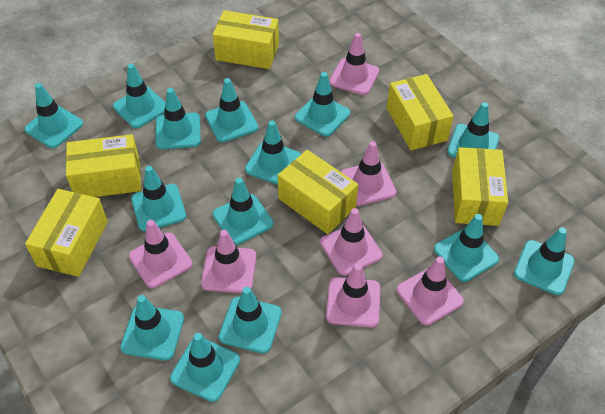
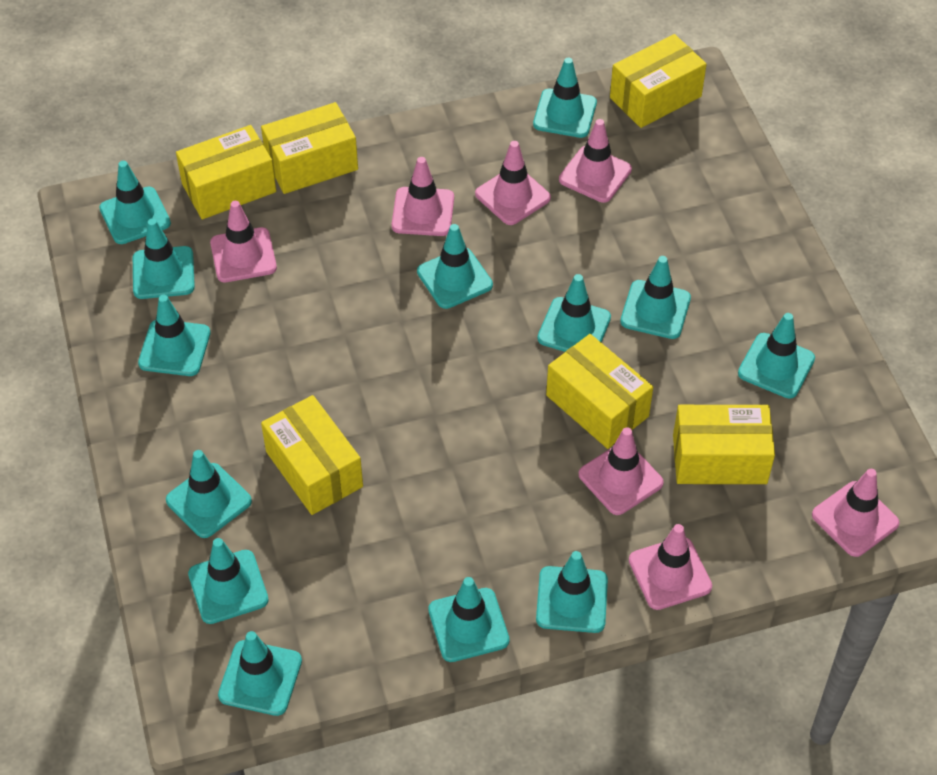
turquoise traffic cone: 14 -> 13

